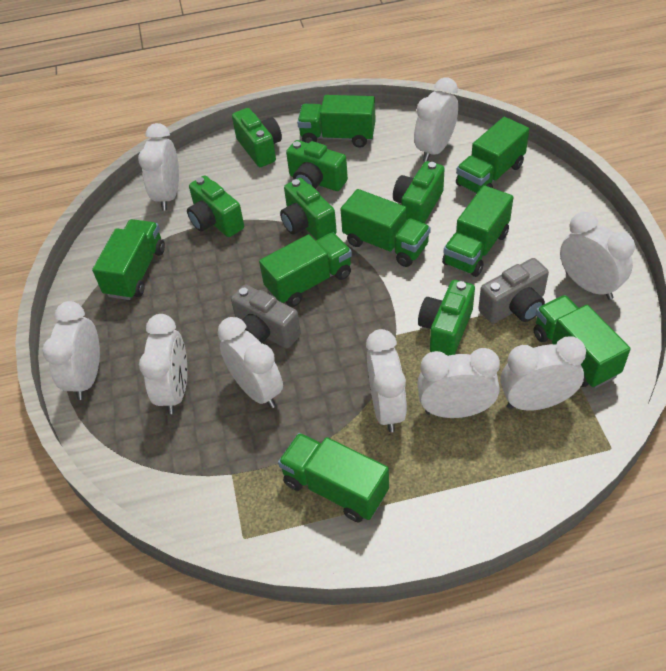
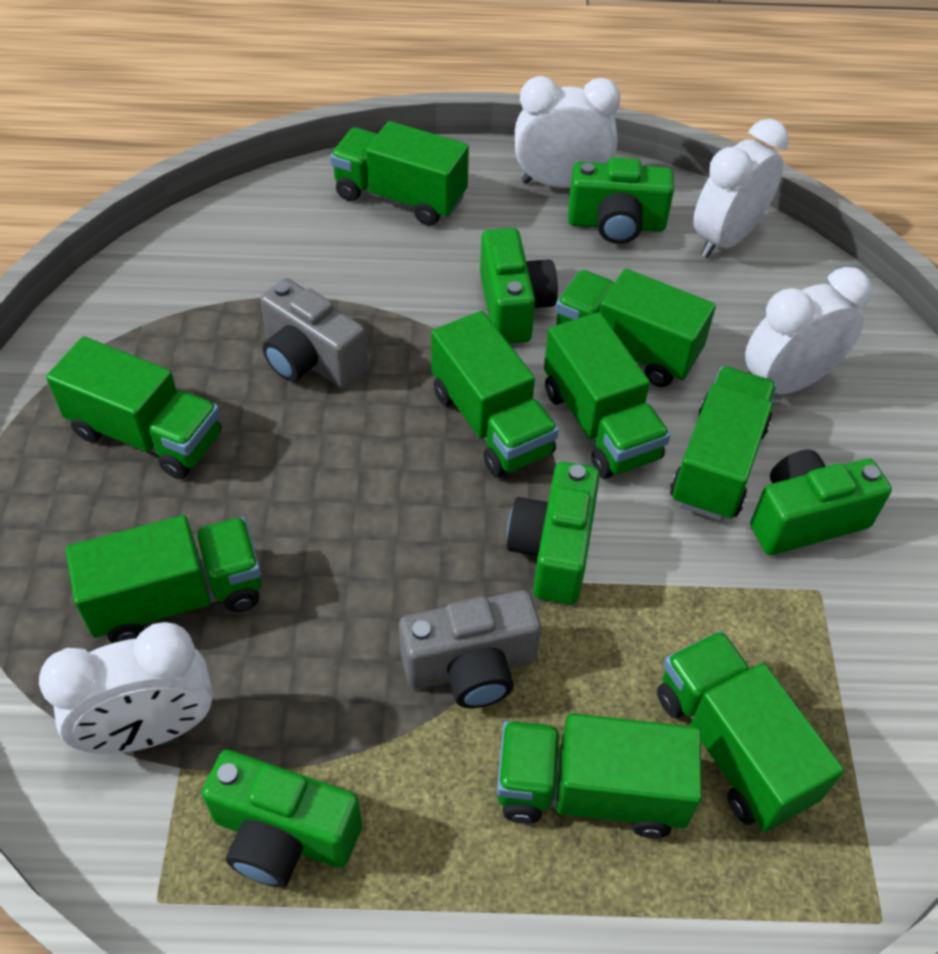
green camera: 6 -> 5
green truck: 8 -> 9
white clock: 9 -> 4

